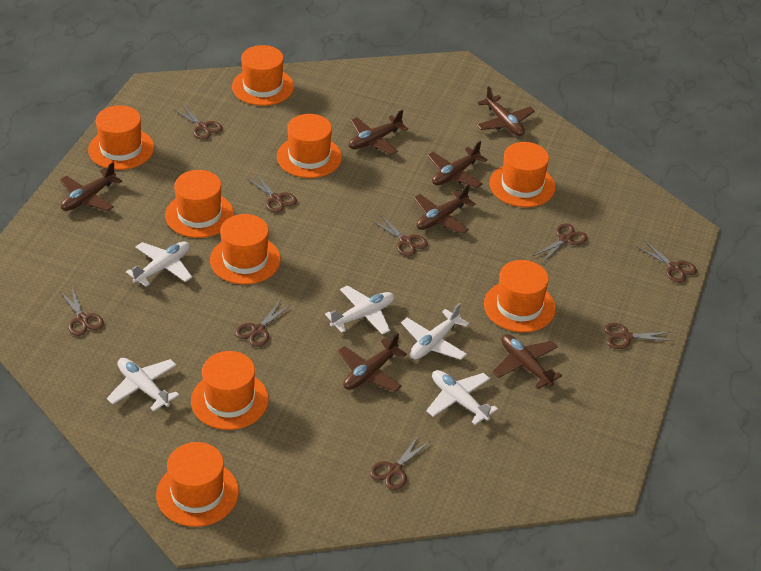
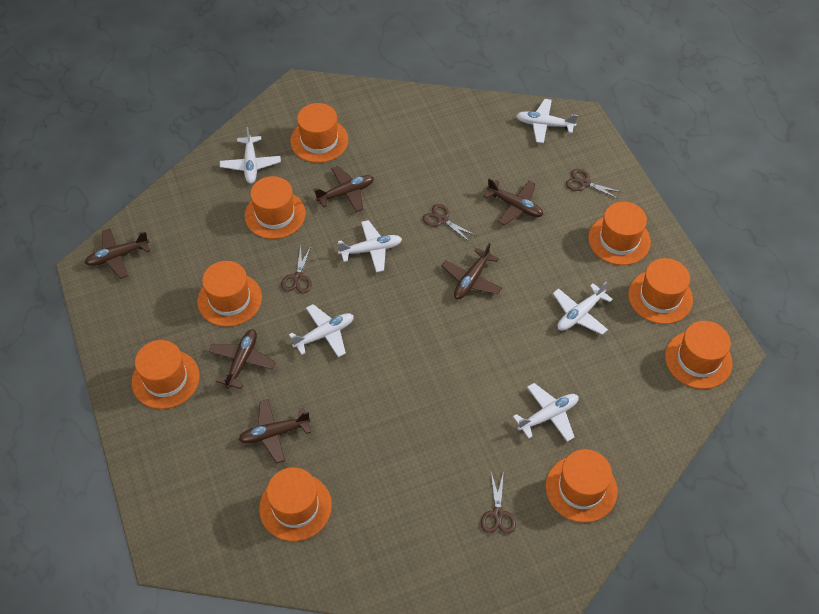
brown plane: 7 -> 6
brown scissors: 9 -> 4
white plane: 5 -> 6

